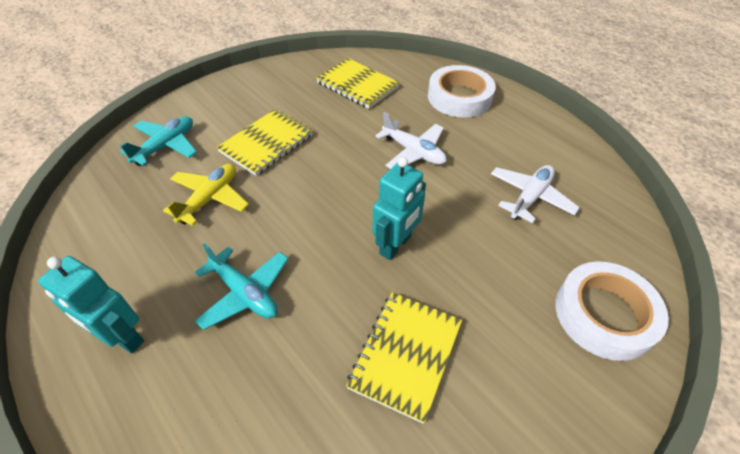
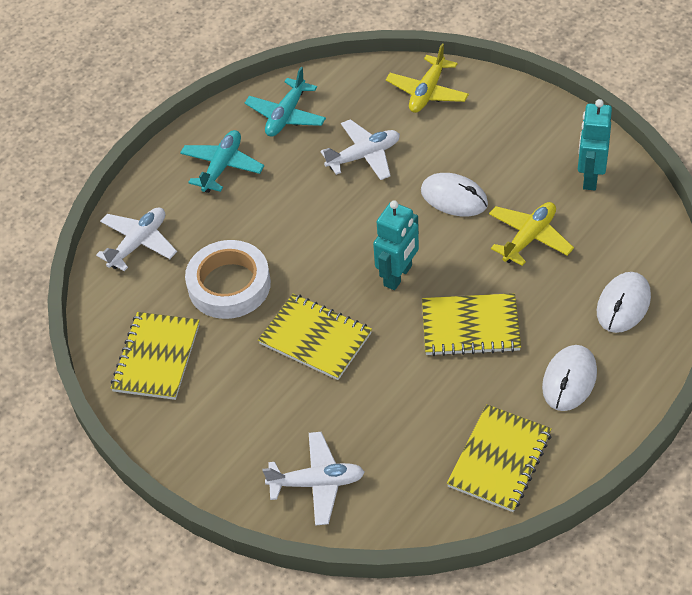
white mouse: 0 -> 3
white plane: 2 -> 3
white tape: 2 -> 1
yellow notebook: 3 -> 4
yellow plane: 1 -> 2

